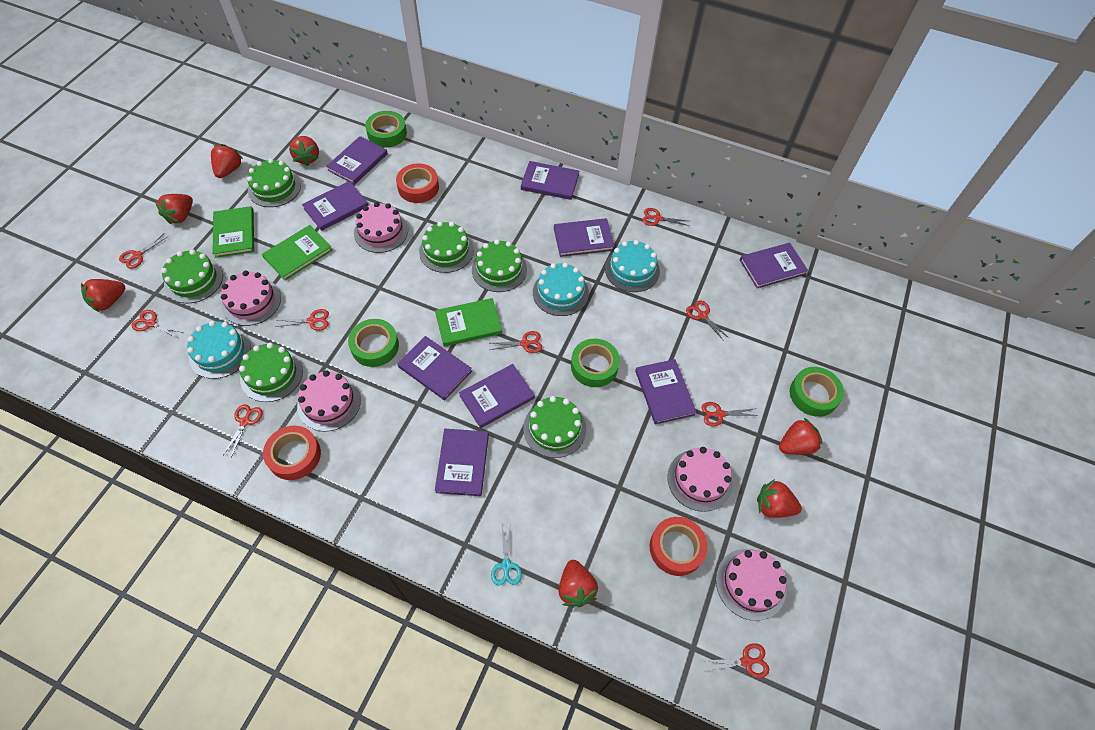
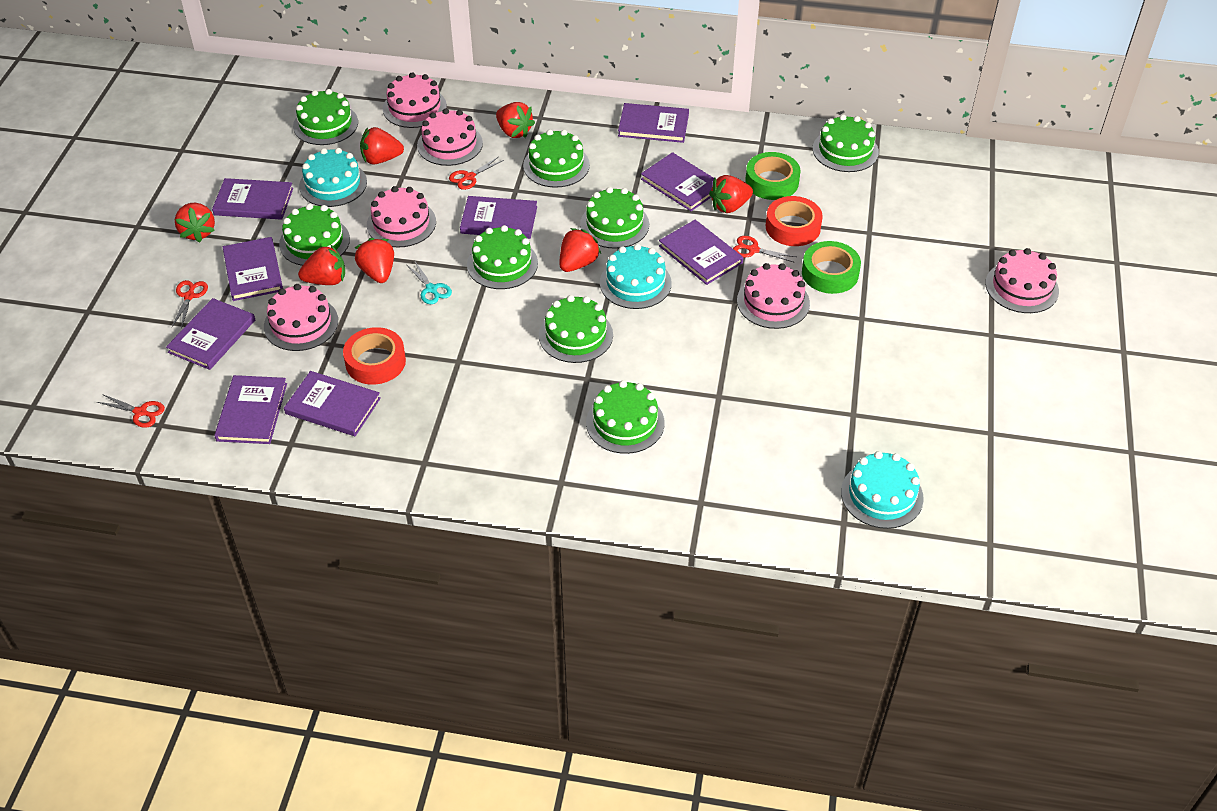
green book: 3 -> 0
green cake: 6 -> 8
green tape: 4 -> 2
pink cake: 5 -> 6
red scissors: 9 -> 4
red tape: 3 -> 2

